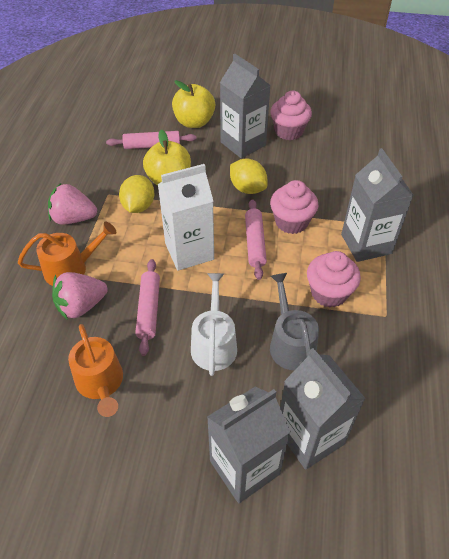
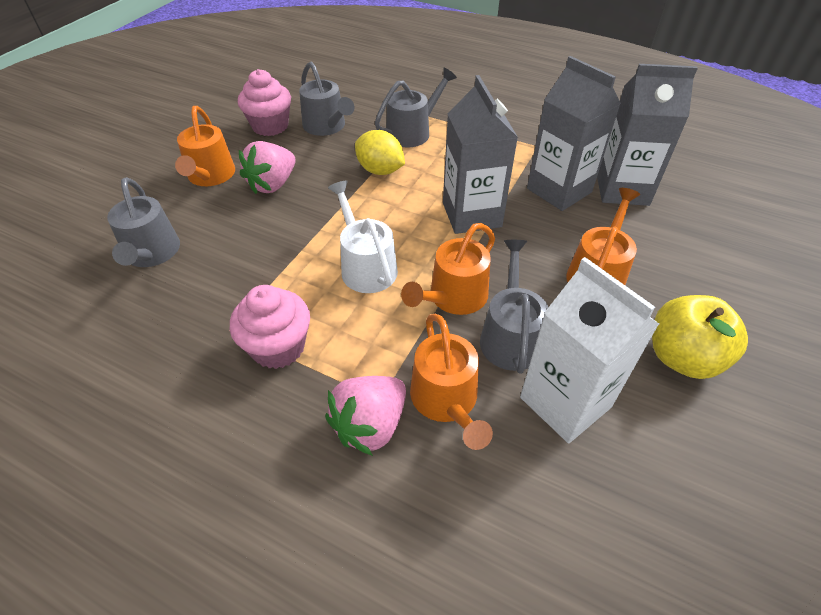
grey carton: 4 -> 3
grey watering can: 1 -> 4
orange watering can: 2 -> 4
pink cupcake: 3 -> 2
pink rolling pin: 3 -> 0
yellow apple: 2 -> 1
yellow lemon: 2 -> 1

